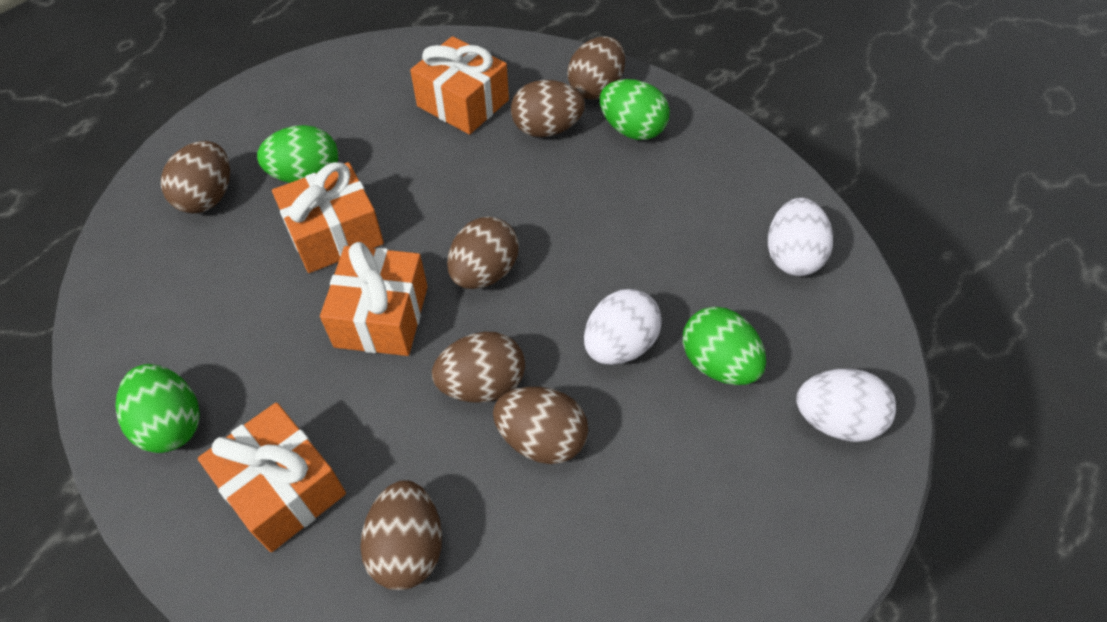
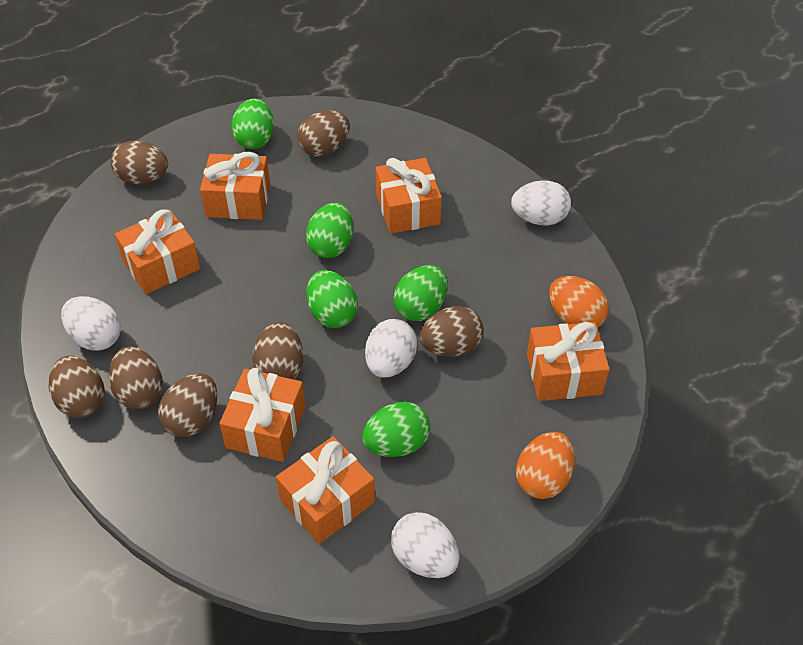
green egg: 4 -> 5
orange egg: 0 -> 2
orange gift: 4 -> 6
white egg: 3 -> 4

